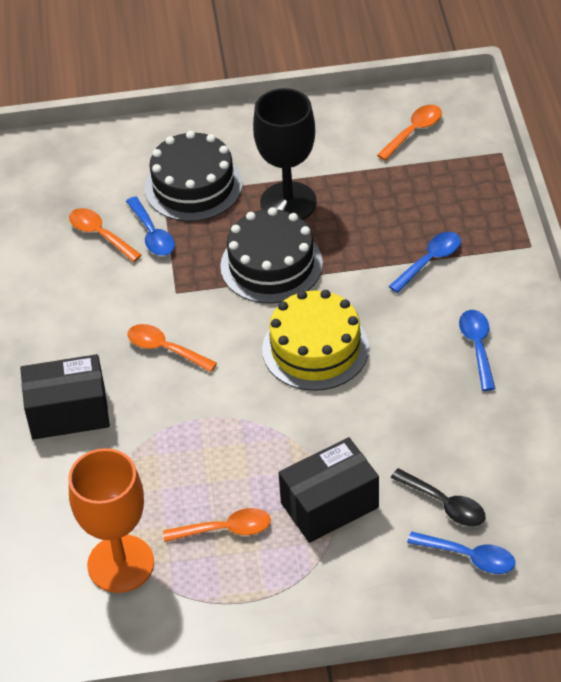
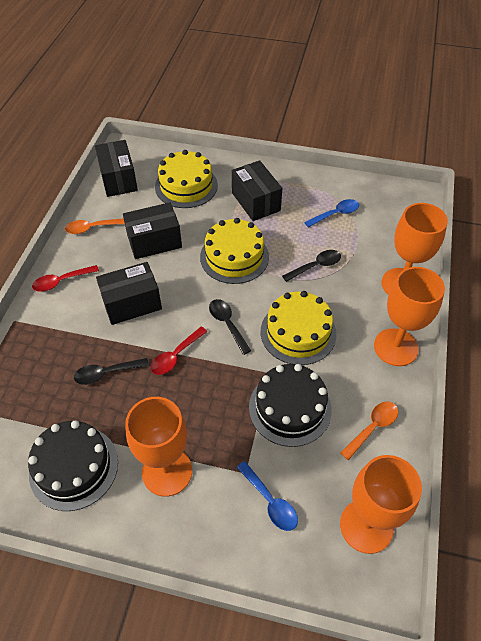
black box: 2 -> 4
black goblet: 1 -> 0
black spoon: 1 -> 3
blue spoon: 4 -> 2
orange goblet: 1 -> 4
orange spoon: 4 -> 2
red spoon: 0 -> 2
yellow cake: 1 -> 3

